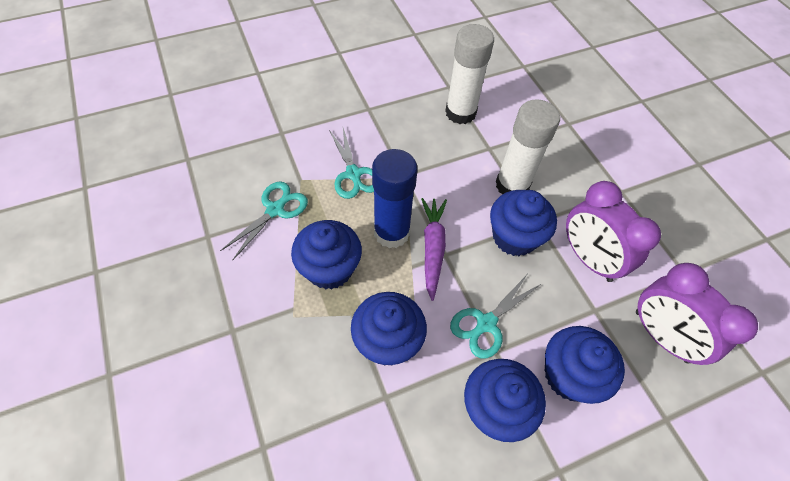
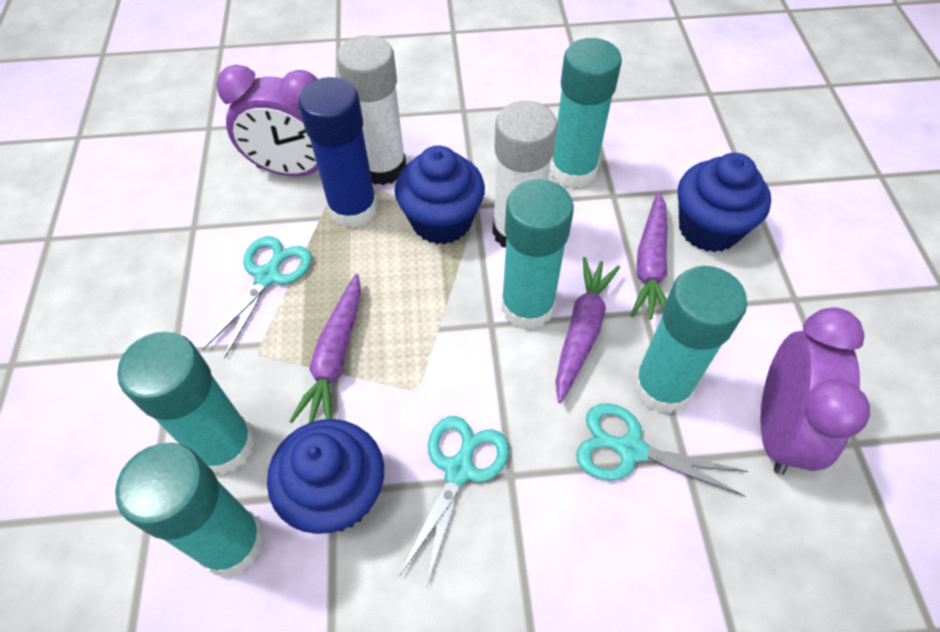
blue cupcake: 5 -> 3
purple carrot: 1 -> 3
turquoise glue stick: 0 -> 5

